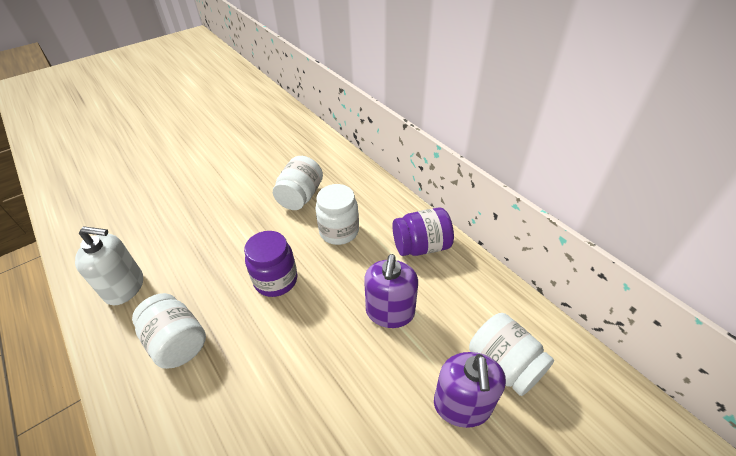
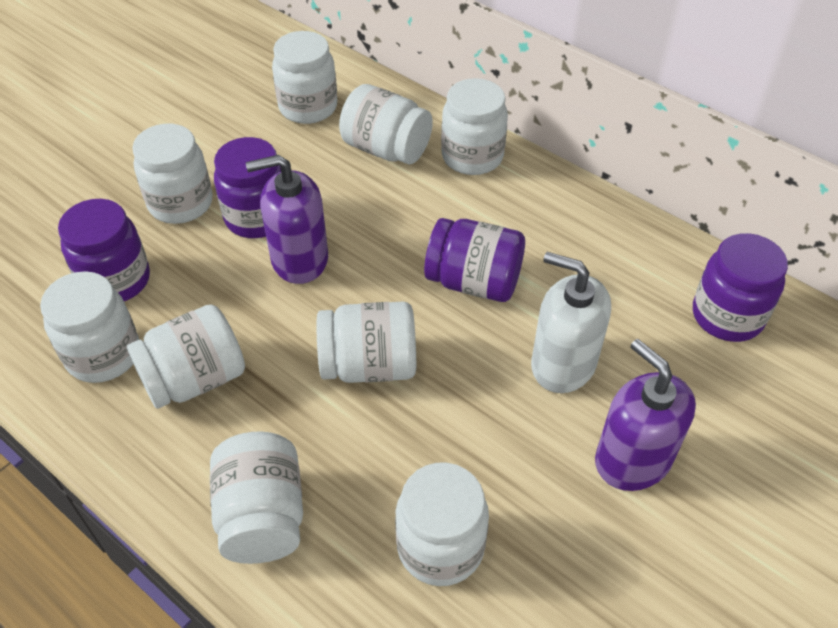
purple jar: 2 -> 4
white jar: 4 -> 9

